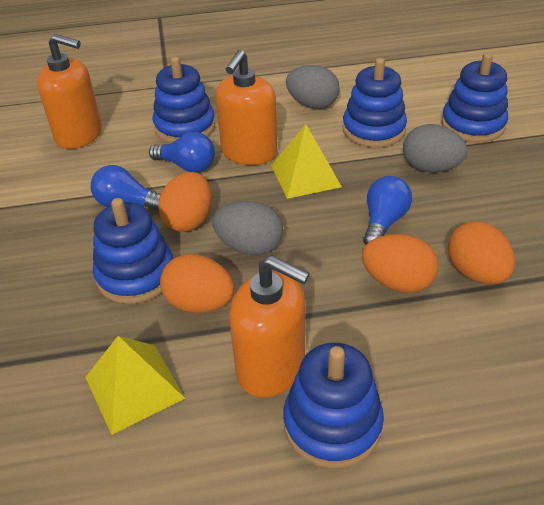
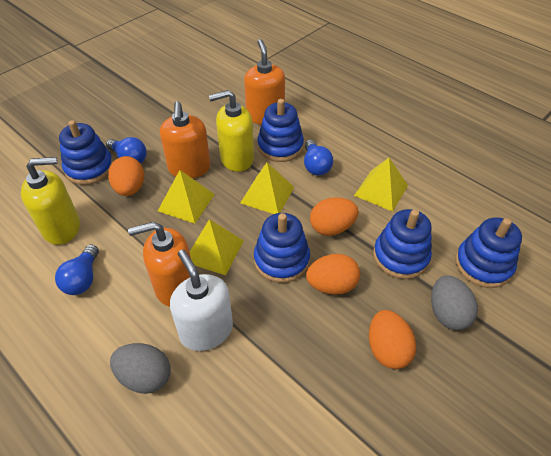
grey egg: 3 -> 2
white soap dispenser: 0 -> 1
yellow pyramid: 2 -> 4
yellow soap dispenser: 0 -> 2

